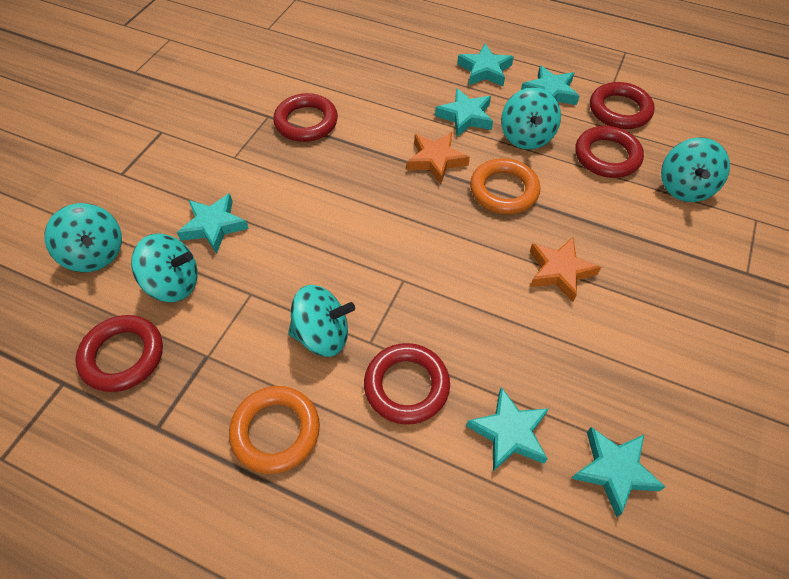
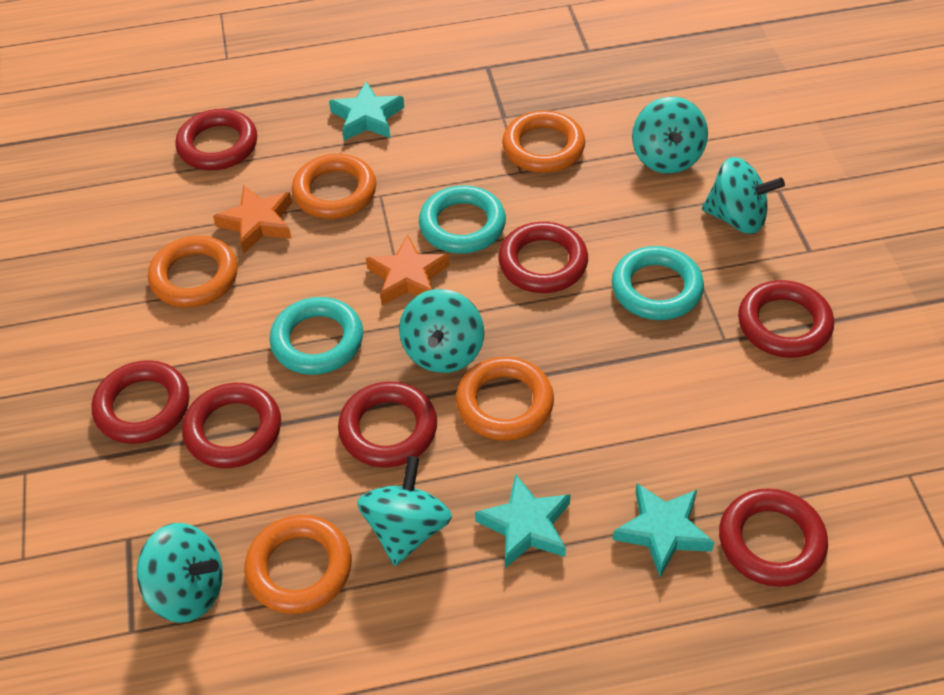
orange ring: 2 -> 5
red ring: 5 -> 7
turquoise ring: 0 -> 3
turquoise star: 6 -> 3

